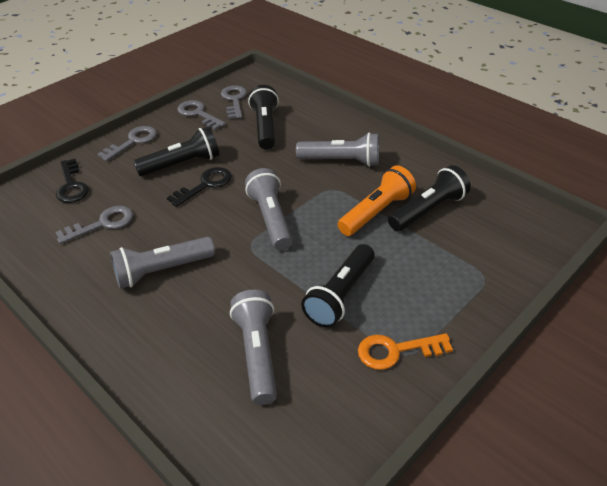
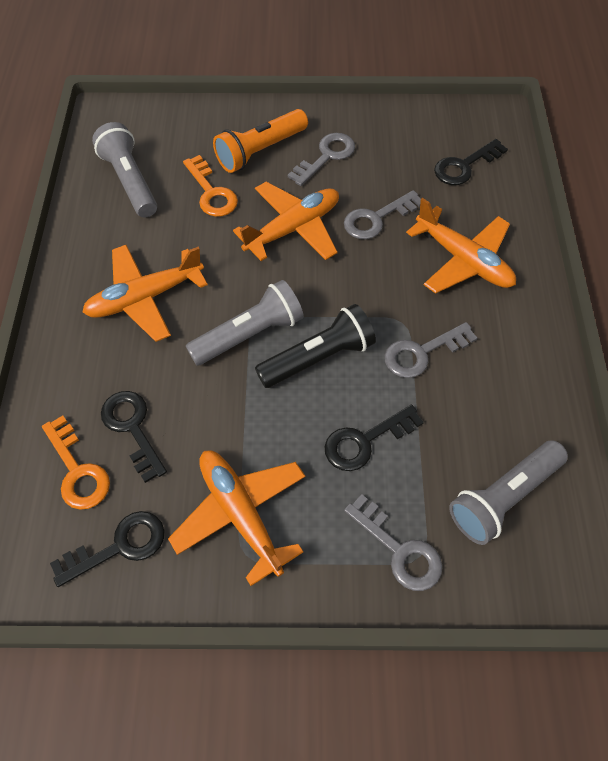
black flashlight: 4 -> 1
black key: 2 -> 4
grey flashlight: 4 -> 3
orange key: 1 -> 2
orange plane: 0 -> 4

